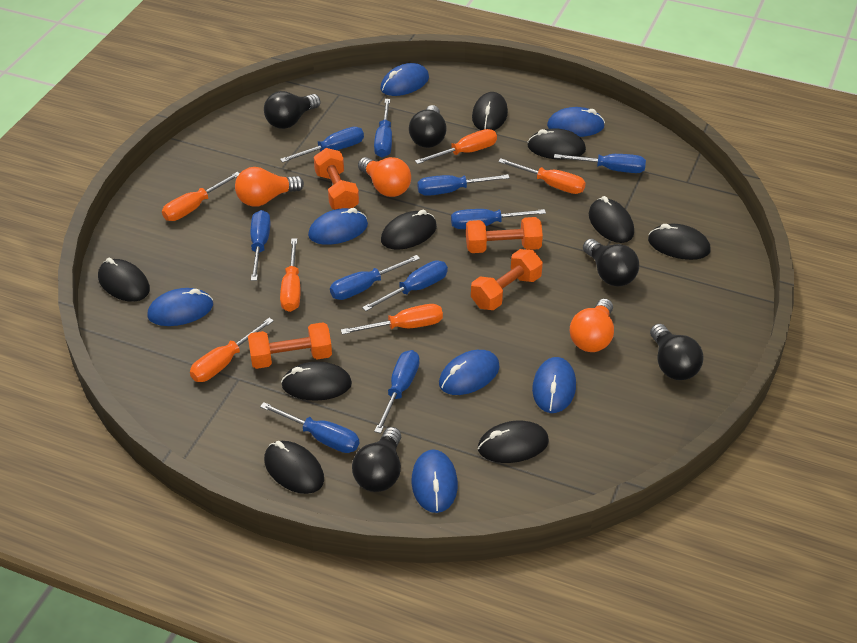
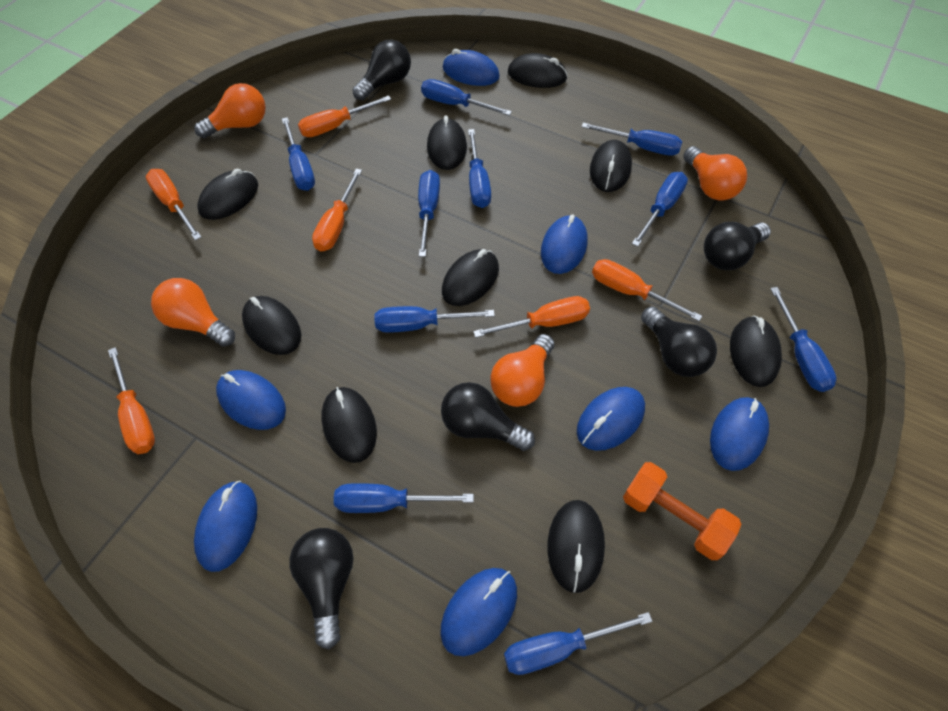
orange dumbbell: 4 -> 1
orange light bulb: 3 -> 4

